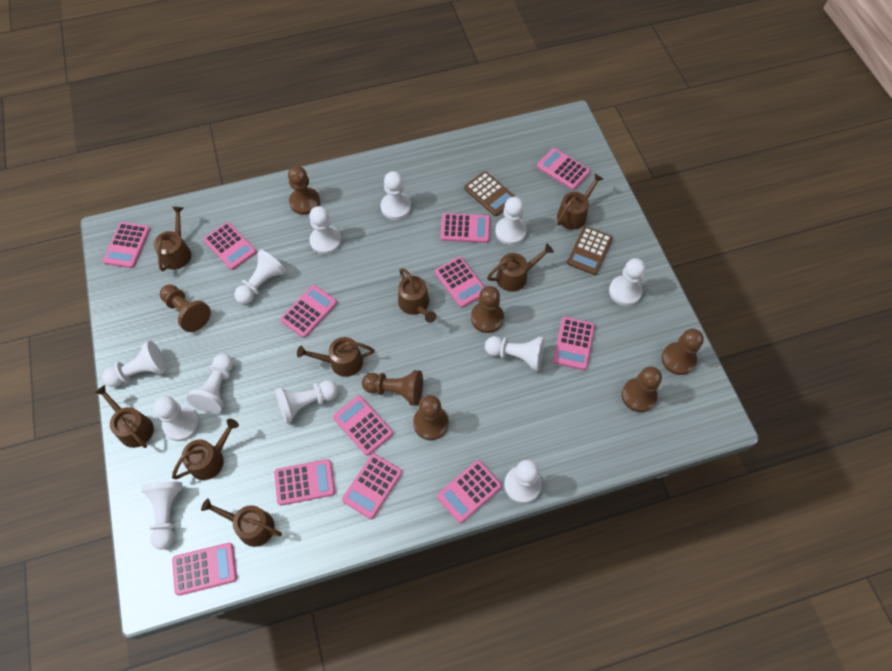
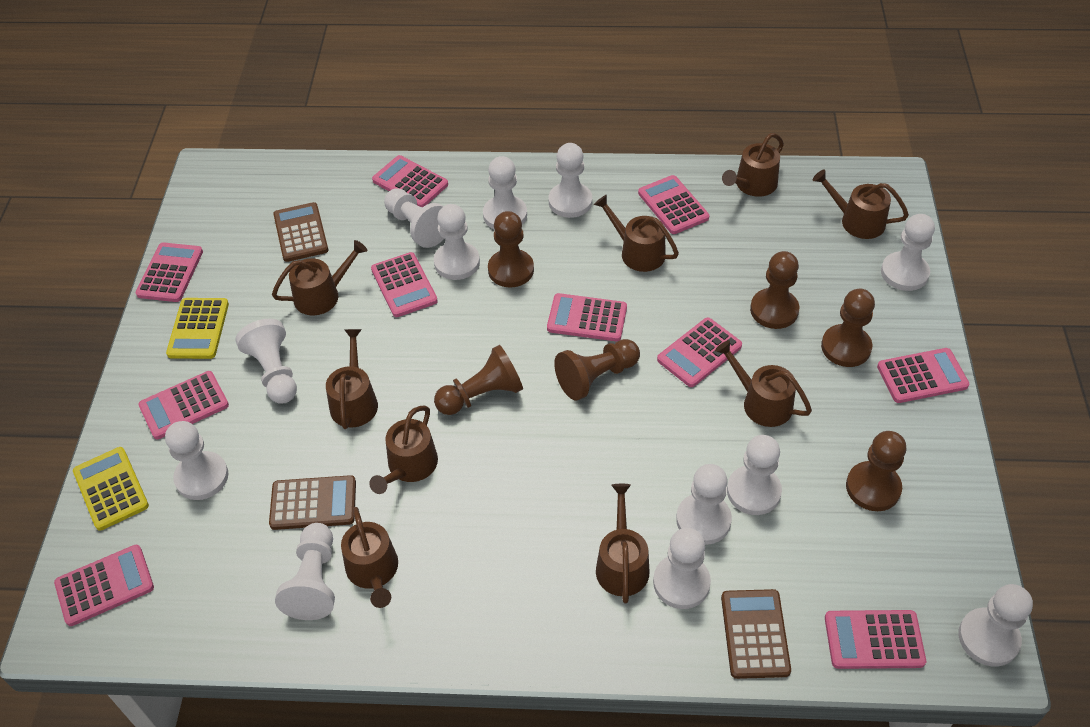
brown calculator: 2 -> 3
brown pawn: 7 -> 6
brown watering can: 8 -> 9
pink calculator: 12 -> 10
yellow calculator: 0 -> 2

